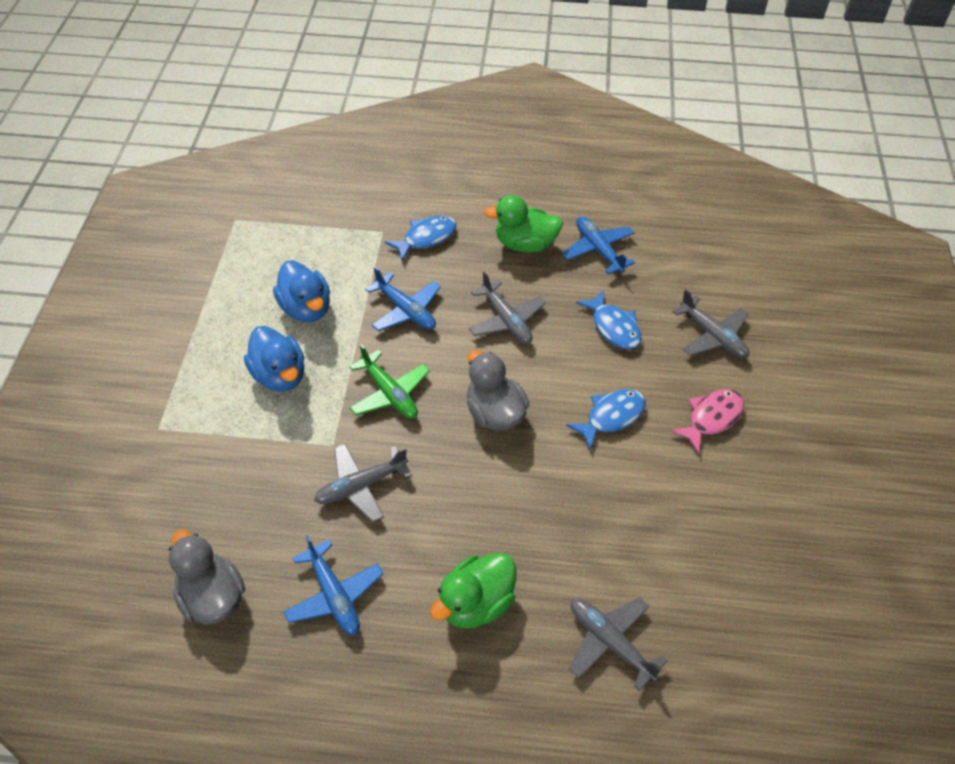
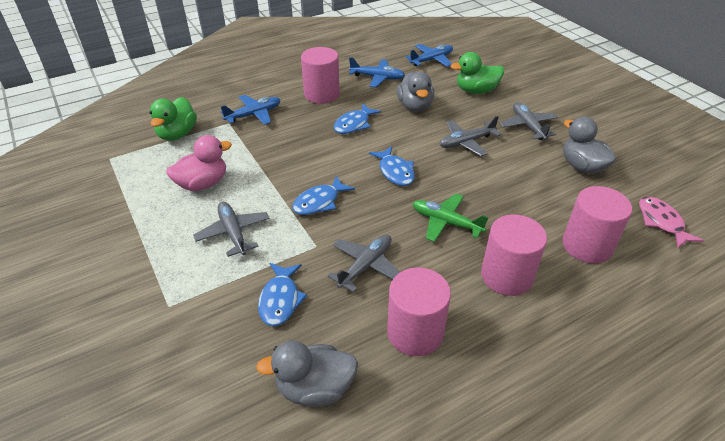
blue duck: 2 -> 0
blue fish: 3 -> 4
grey duck: 2 -> 3
pink cylinder: 0 -> 4
pink duck: 0 -> 1

